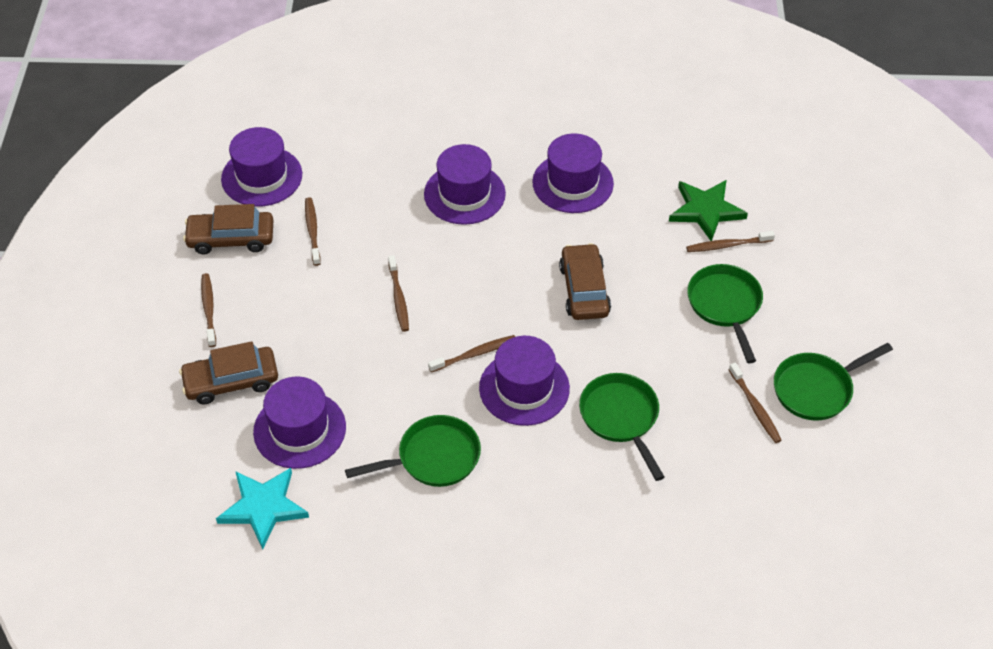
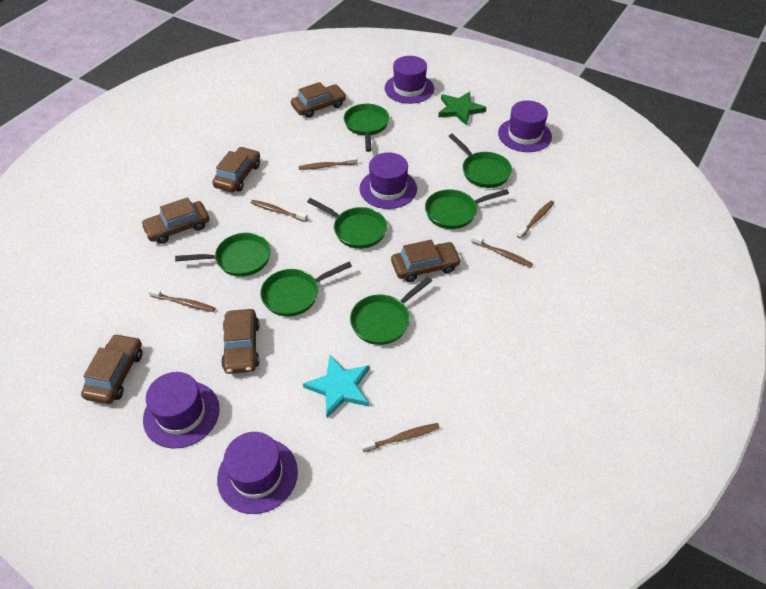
brown car: 3 -> 6
green pan: 4 -> 7

